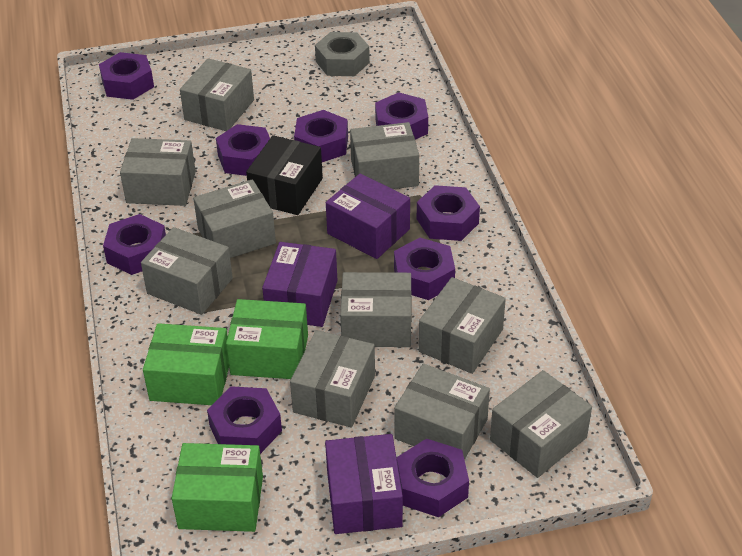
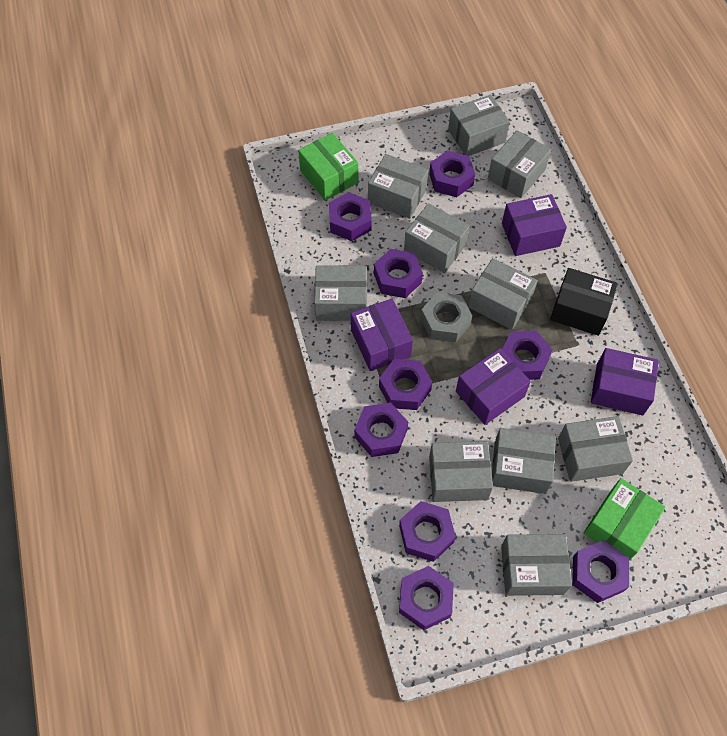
green box: 3 -> 2
purple box: 3 -> 4

